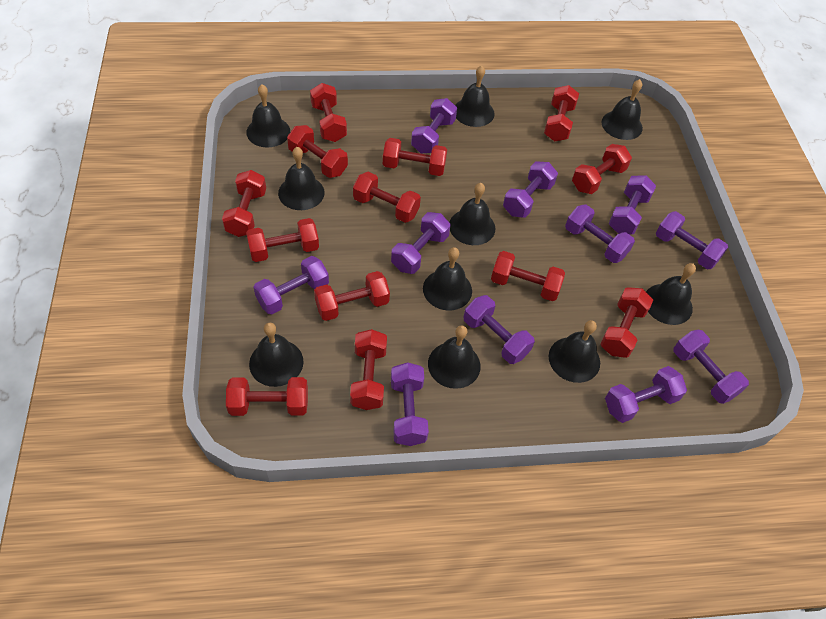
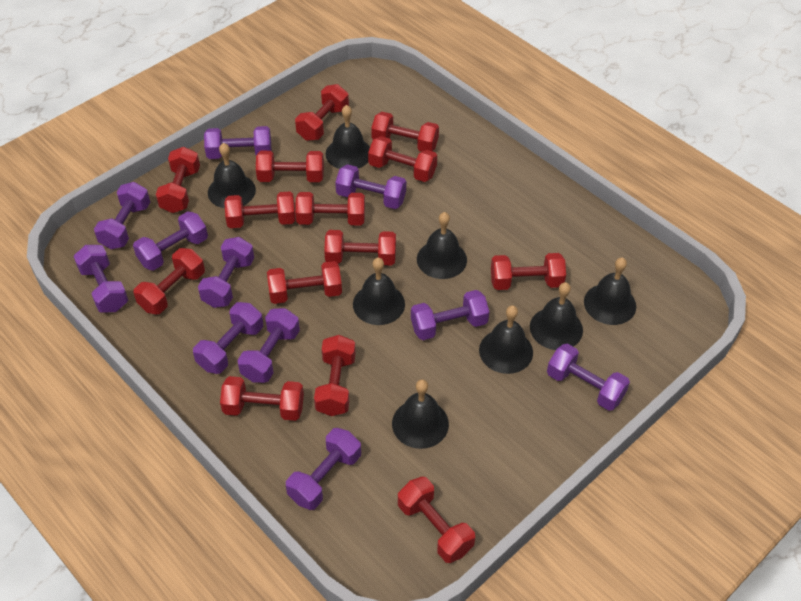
black bell: 10 -> 8
red dumbbell: 13 -> 14

